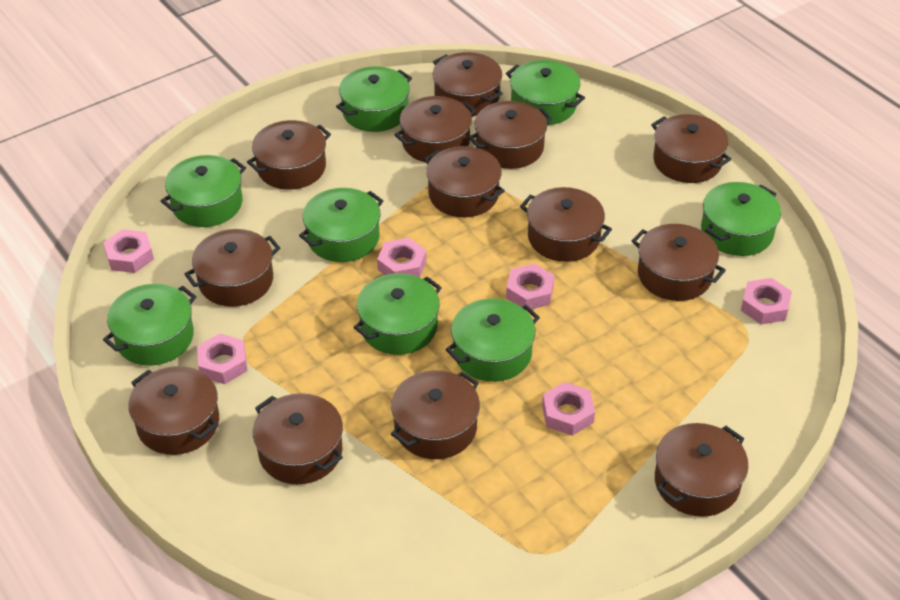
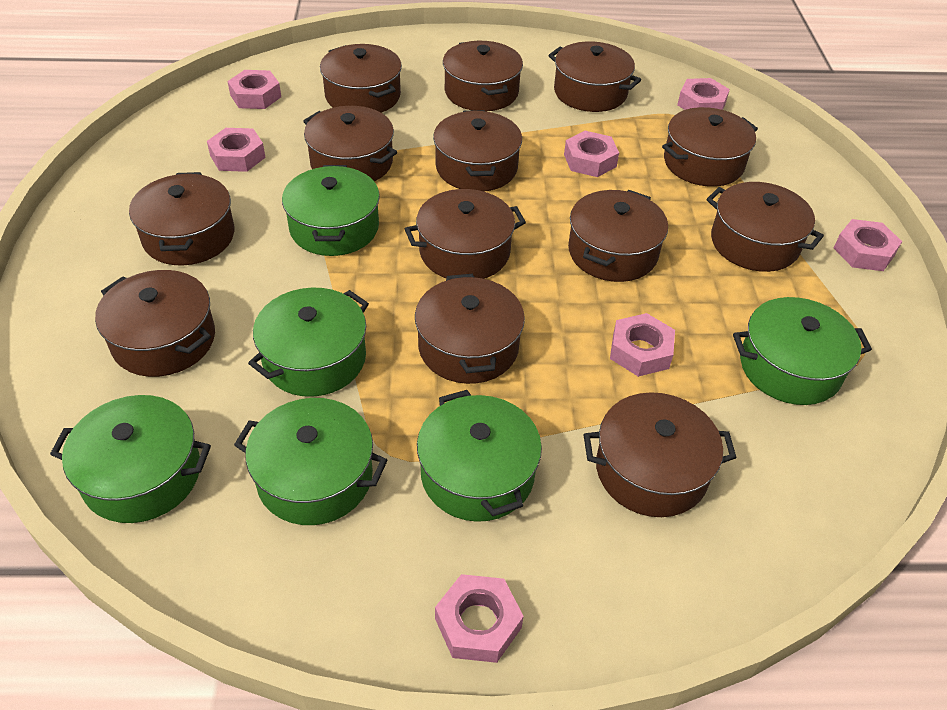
green pot: 8 -> 6
pink nut: 6 -> 7

